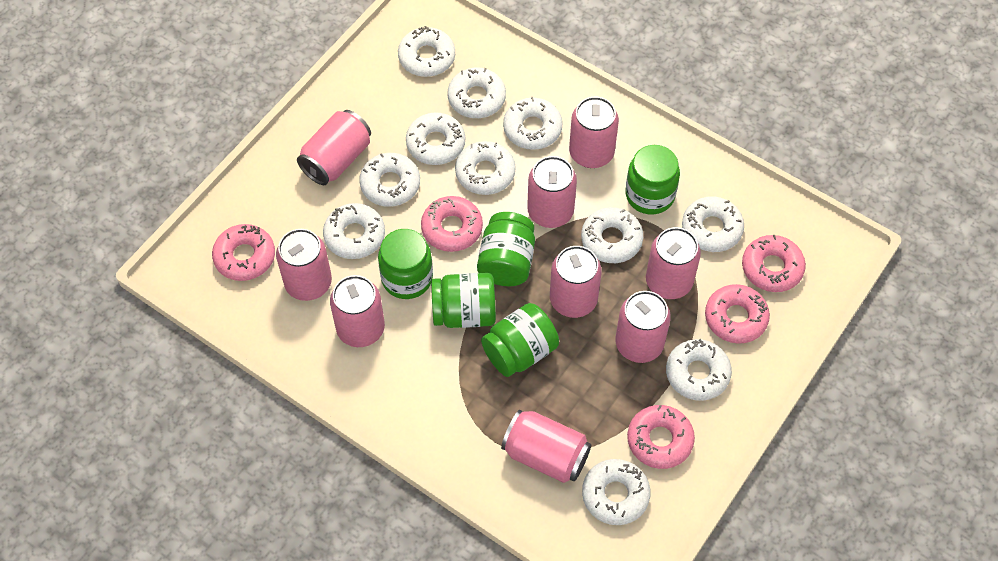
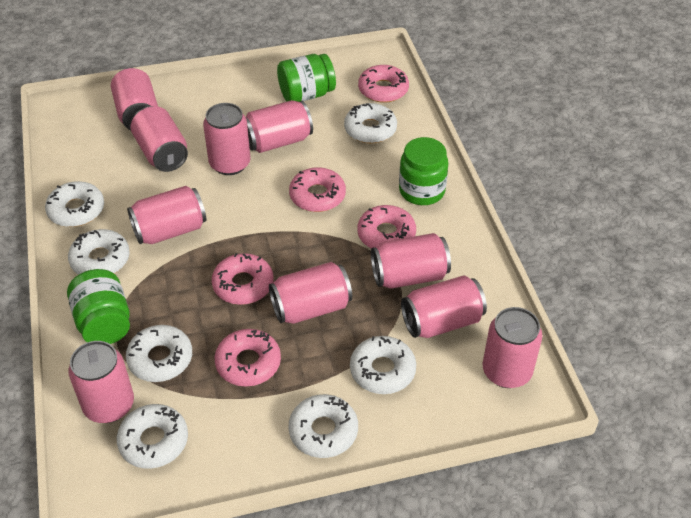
green jar: 5 -> 3
pink can: 9 -> 10
white donut: 11 -> 7

